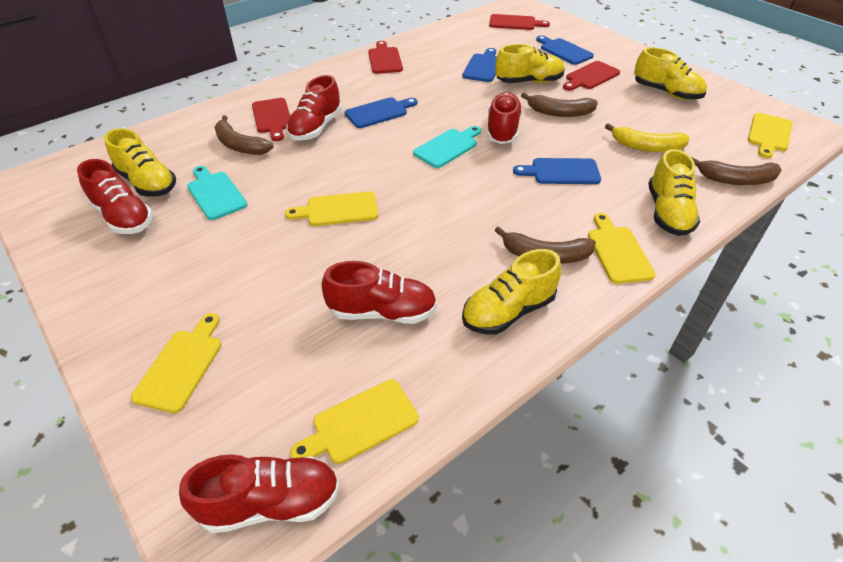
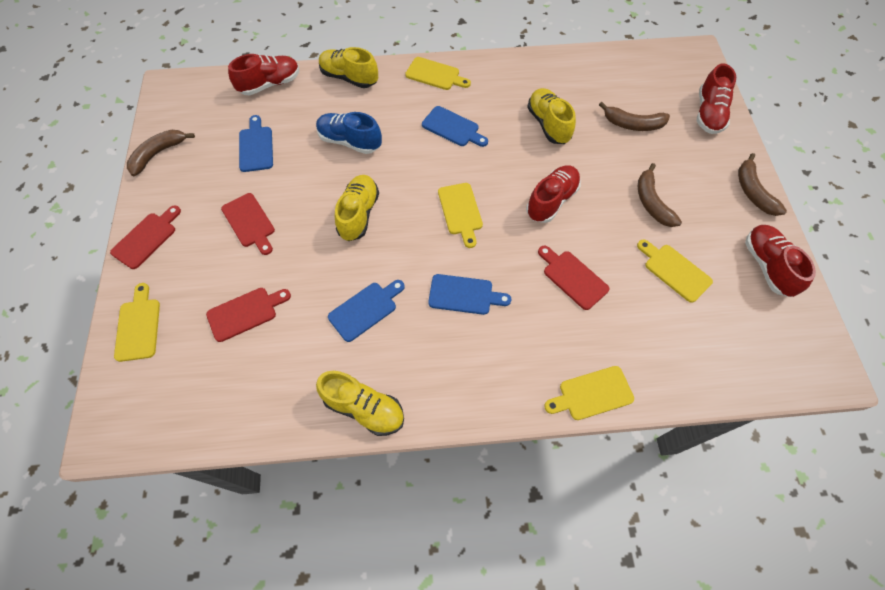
blue shoe: 0 -> 1
red shoe: 5 -> 4
turquoise cutting board: 2 -> 0
yellow banana: 1 -> 0
yellow shoe: 5 -> 4

